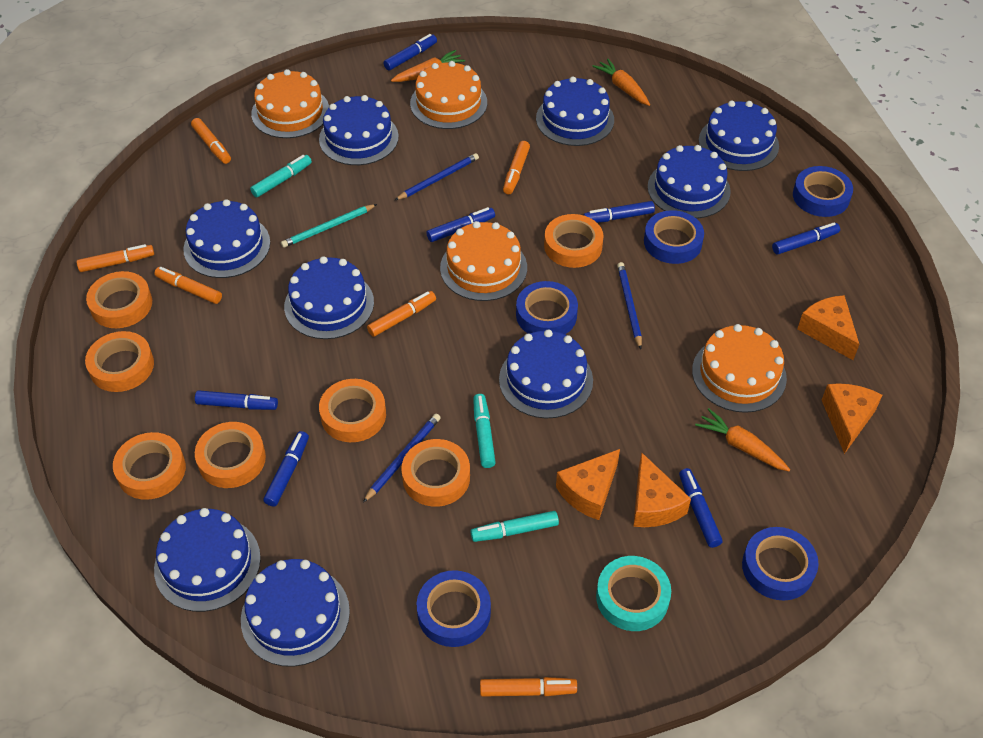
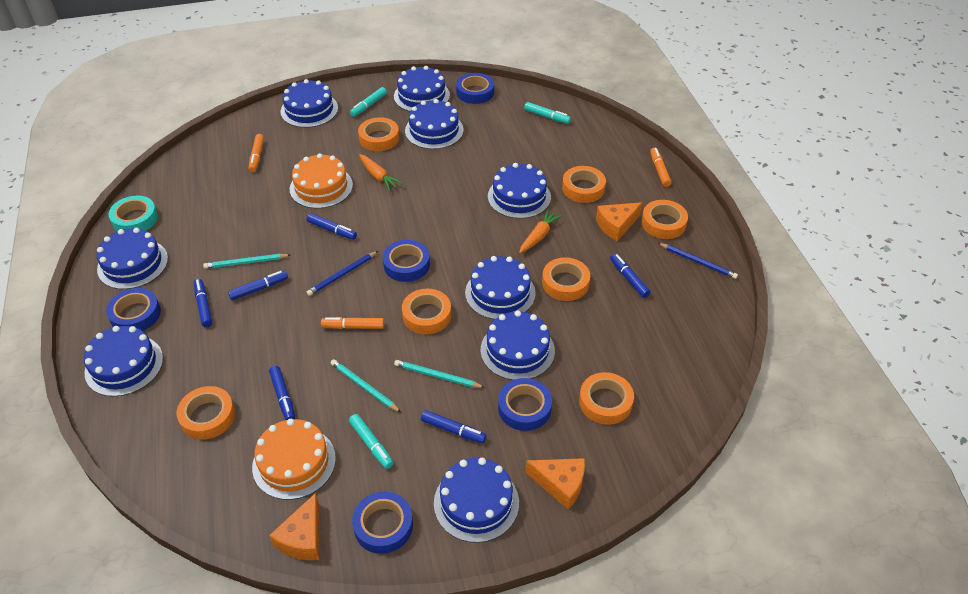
blue marker: 7 -> 6
blue pencil: 3 -> 2
orange cake: 4 -> 2
orange carrot: 3 -> 2
orange cheese: 4 -> 3
orange marker: 6 -> 3
turquoise pencil: 1 -> 3

